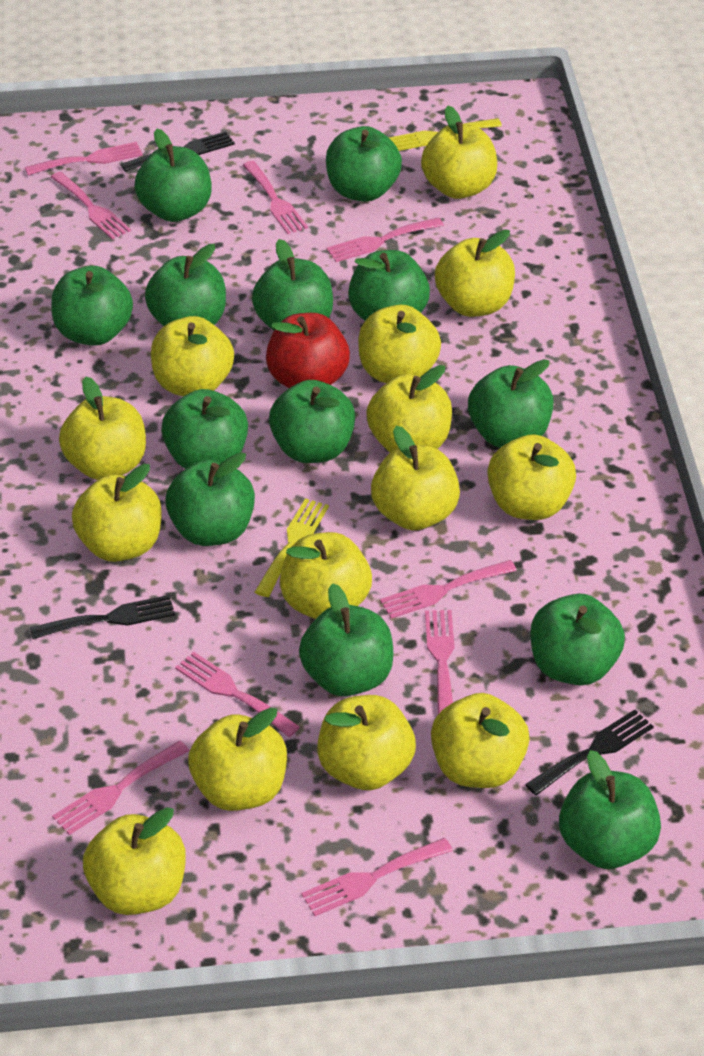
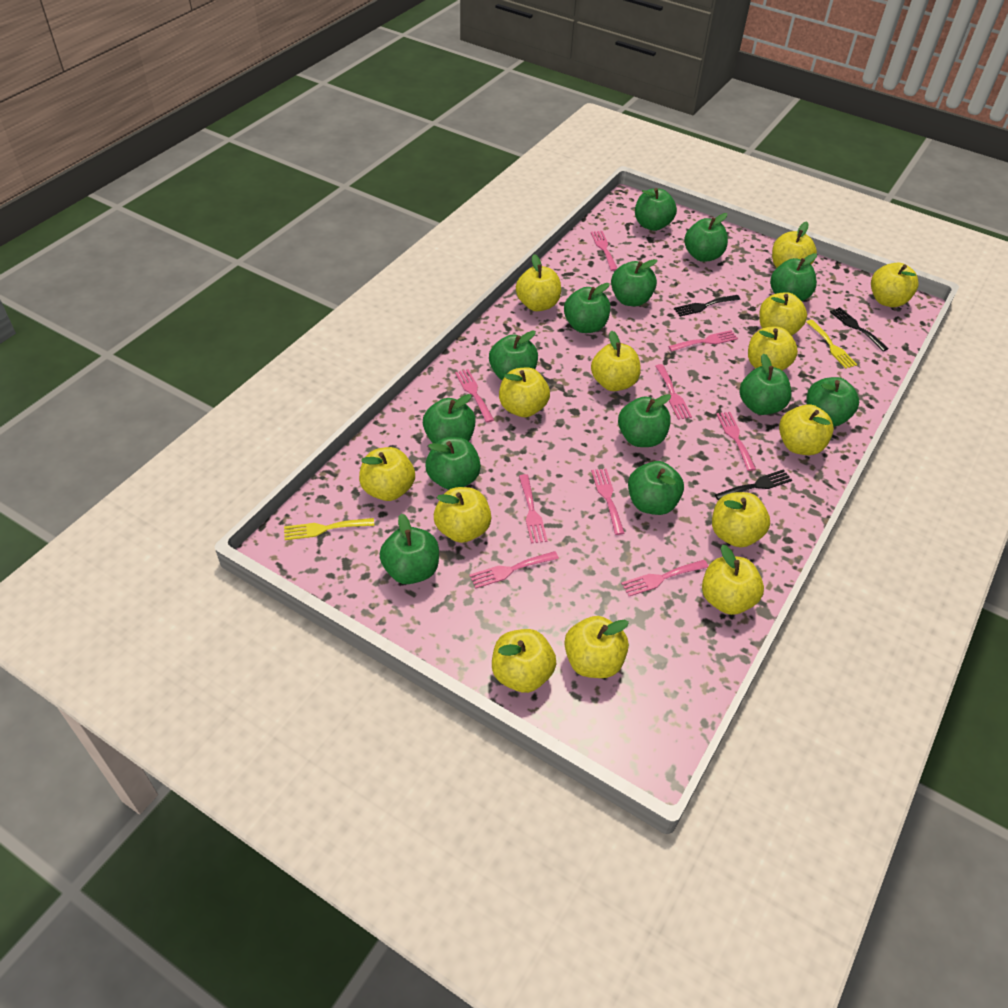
red apple: 1 -> 0

